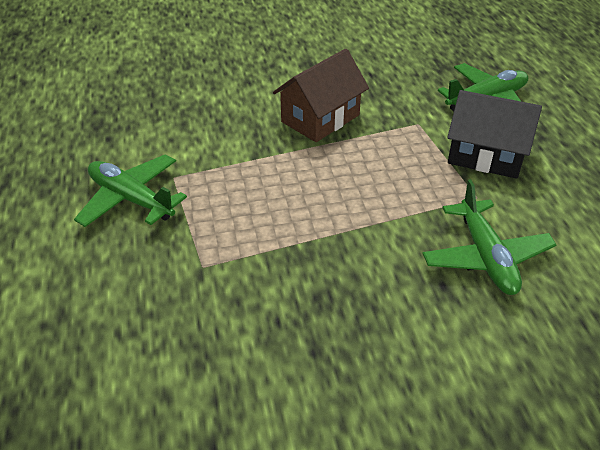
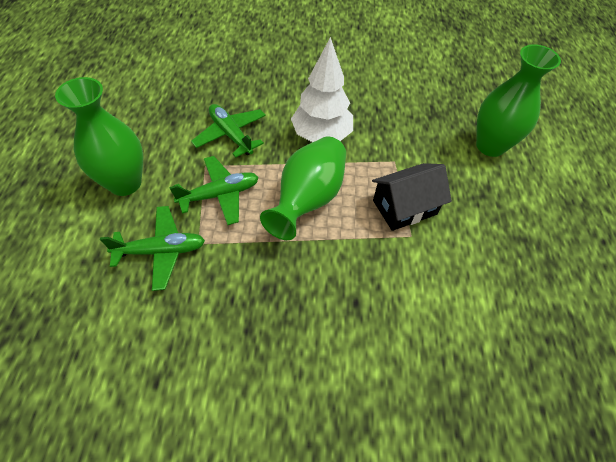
brown house: 1 -> 0
green vase: 0 -> 3
white tree: 0 -> 1

